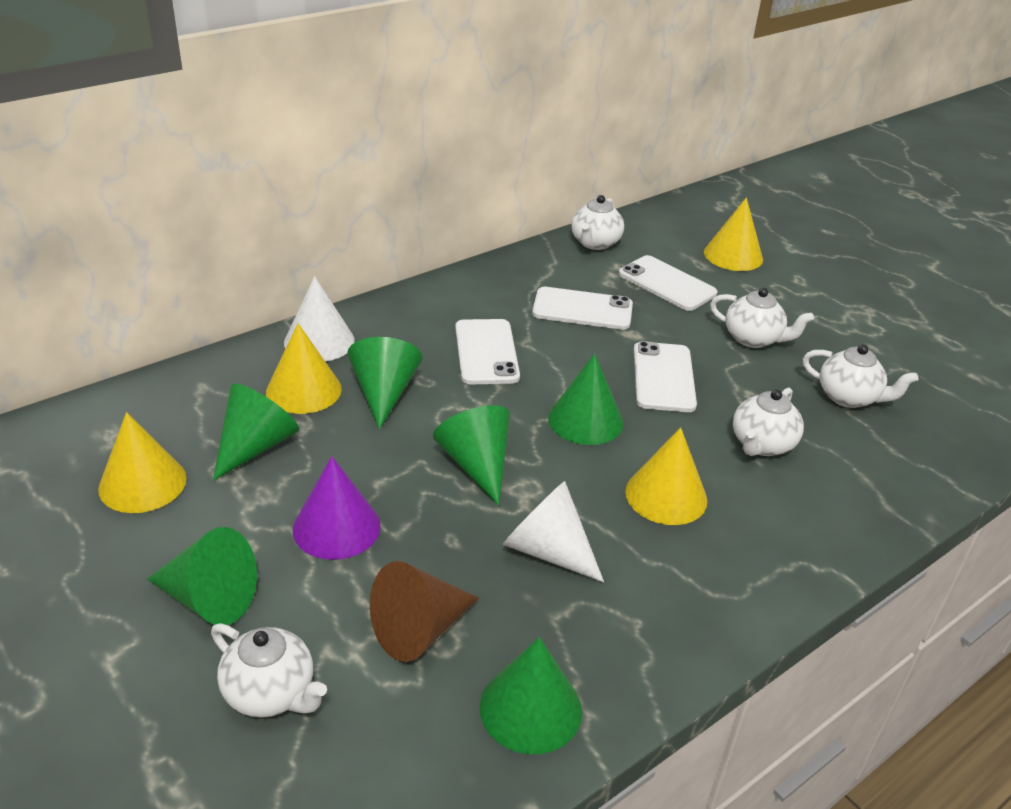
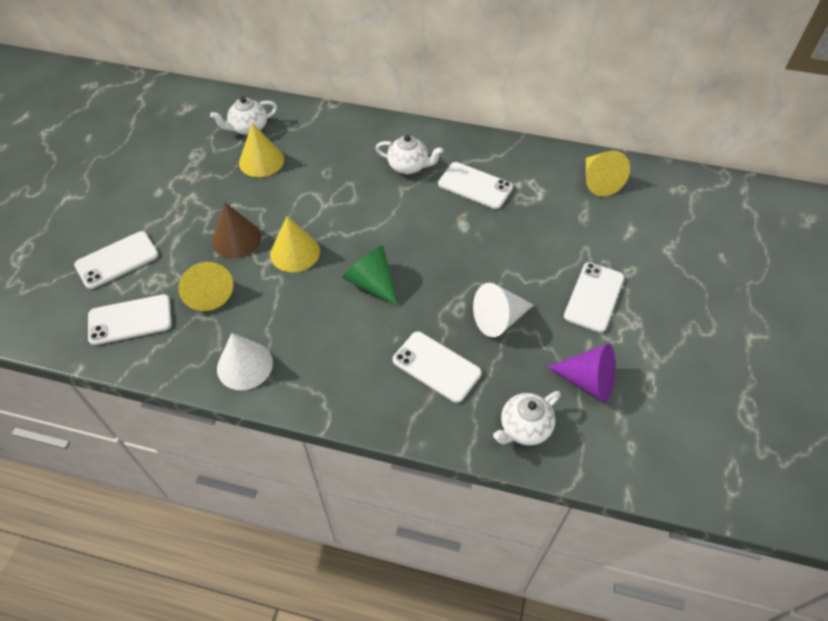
green cone: 6 -> 1
white phone: 4 -> 5
white teapot: 5 -> 3

